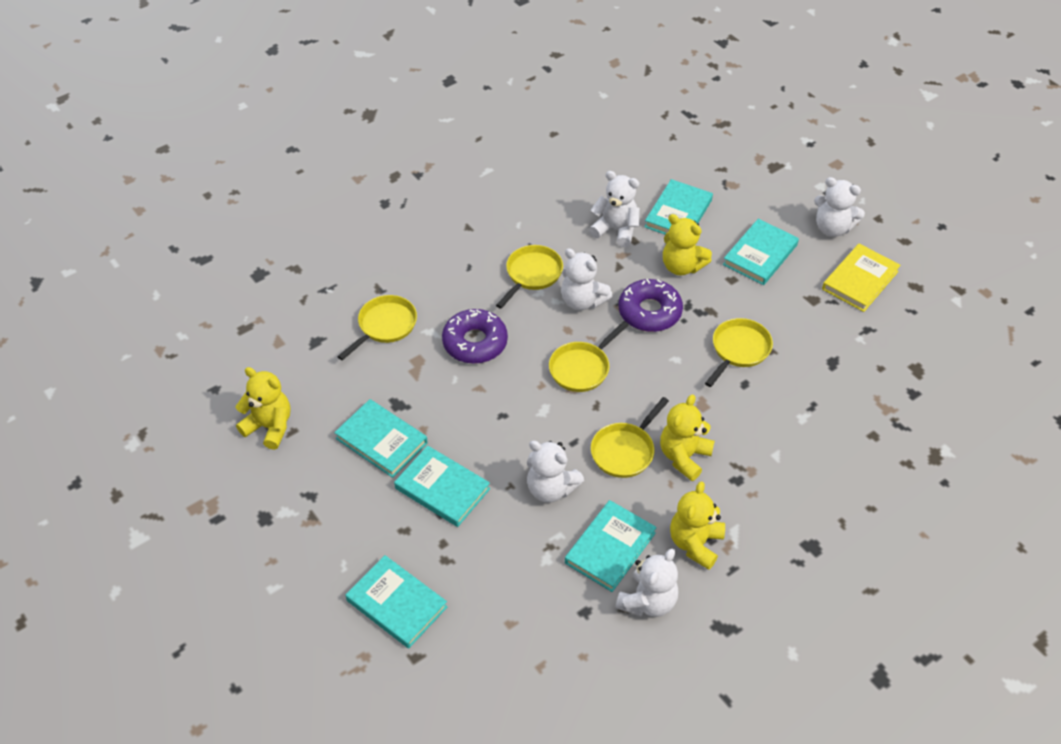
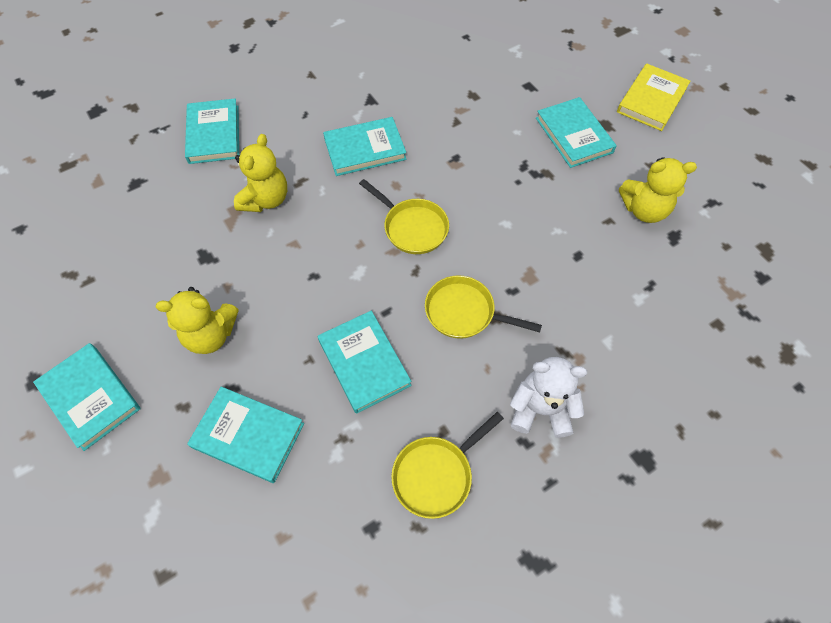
purple donut: 2 -> 0
white teddy bear: 5 -> 1
yellow pan: 5 -> 3
yellow teddy bear: 4 -> 3

